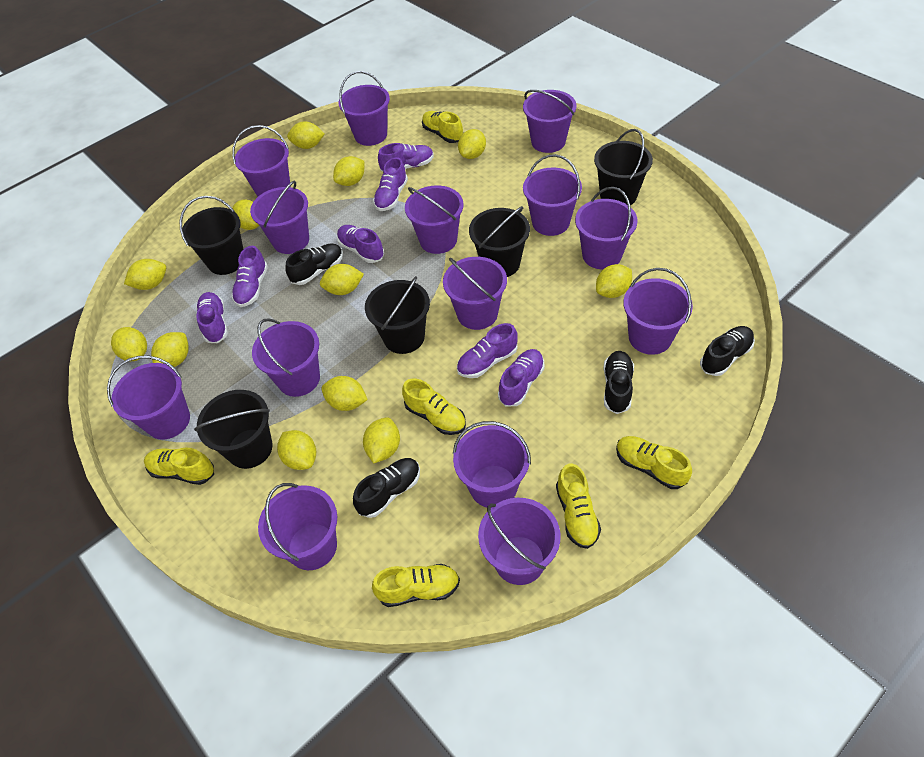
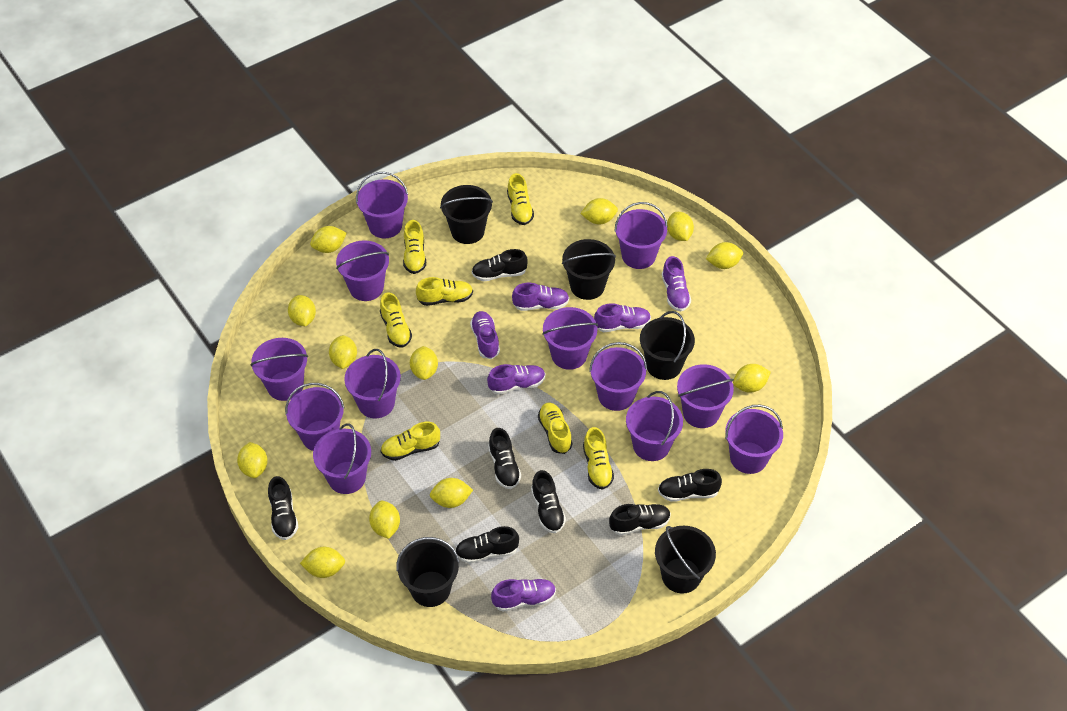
black shoe: 4 -> 7
purple bucket: 14 -> 12
purple shoe: 7 -> 6
yellow shoe: 6 -> 7

